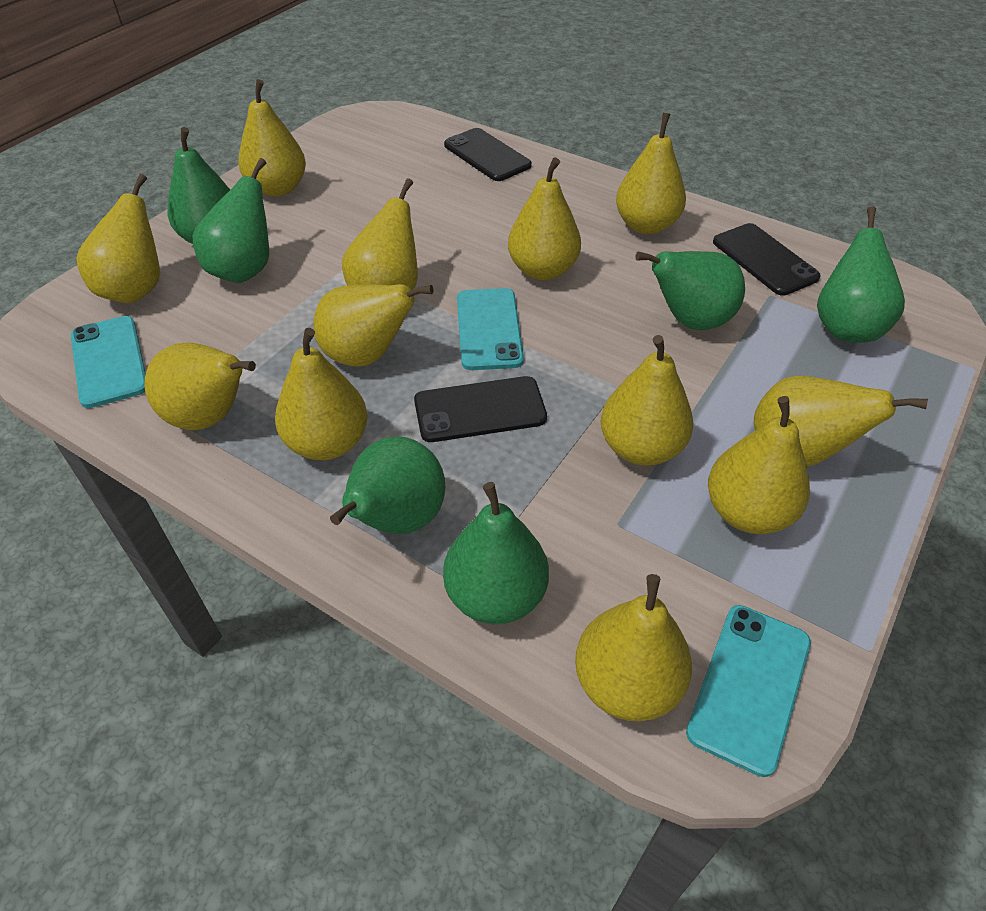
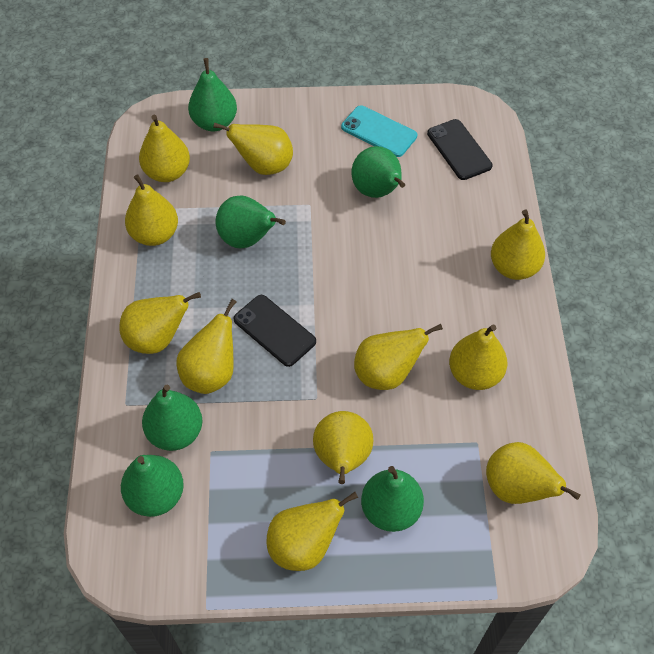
black phone: 3 -> 2
turquoise phone: 3 -> 1
yellow pear: 12 -> 11

